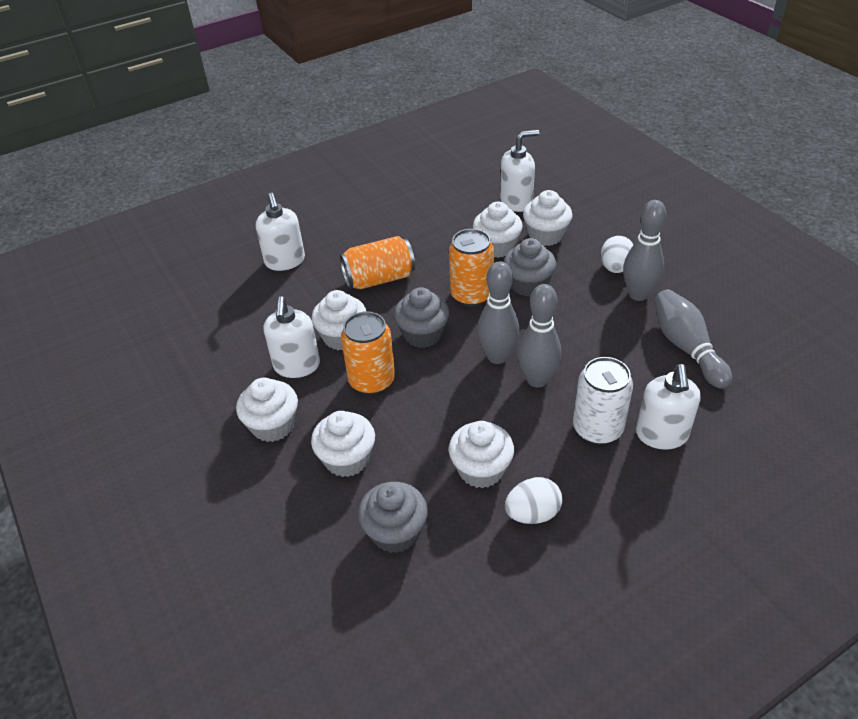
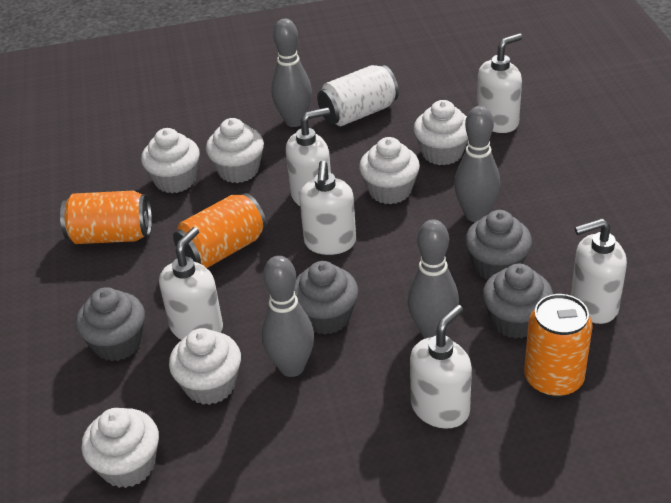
grey cupcake: 3 -> 4
white egg: 2 -> 0
white soap dispenser: 4 -> 6

